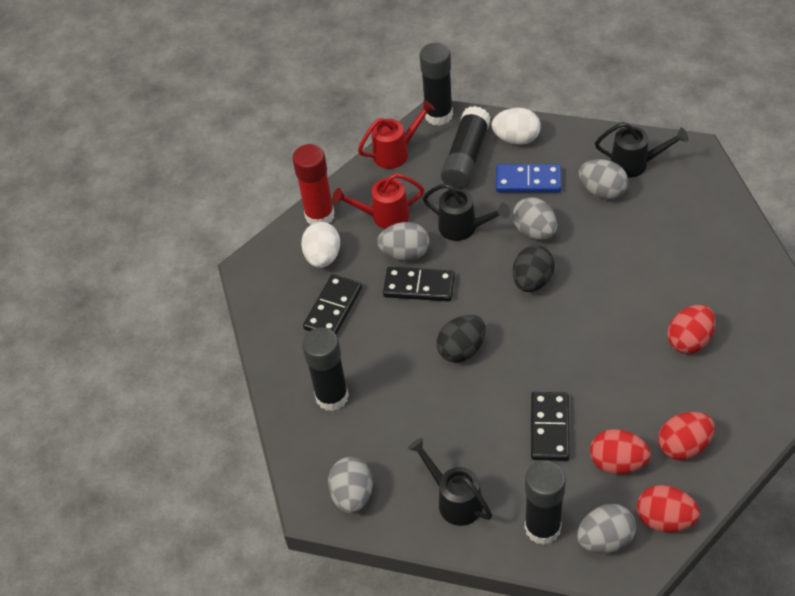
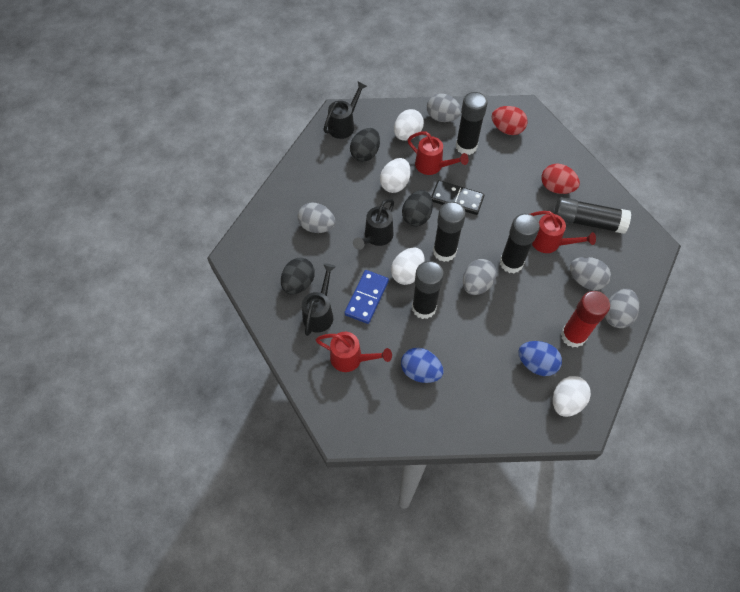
black domino: 3 -> 1
black egg: 2 -> 3
black glue stick: 4 -> 5
blue egg: 0 -> 2
red egg: 4 -> 2
red watering can: 2 -> 3
white egg: 2 -> 4

